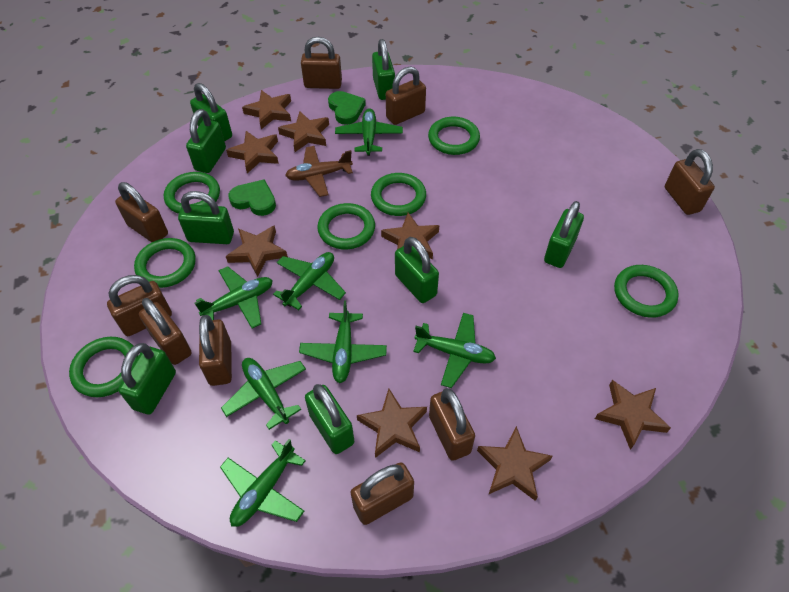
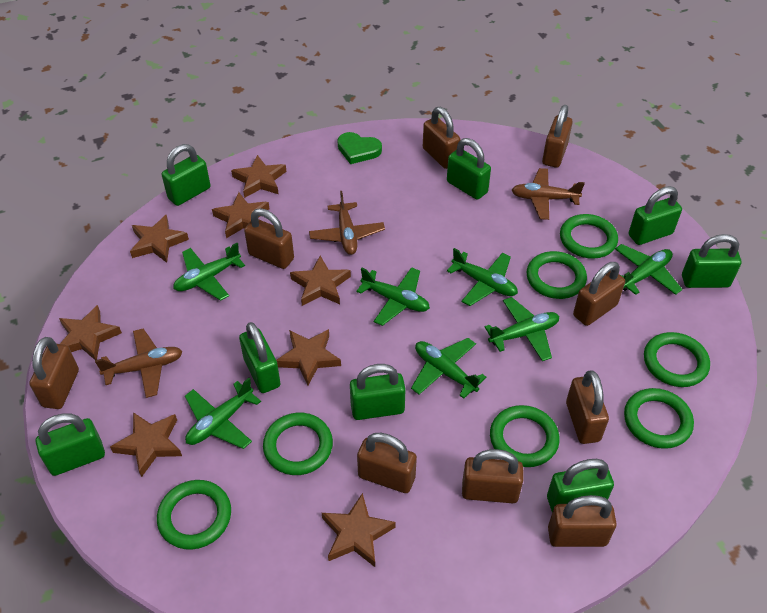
brown plane: 1 -> 3
green heart: 2 -> 1

